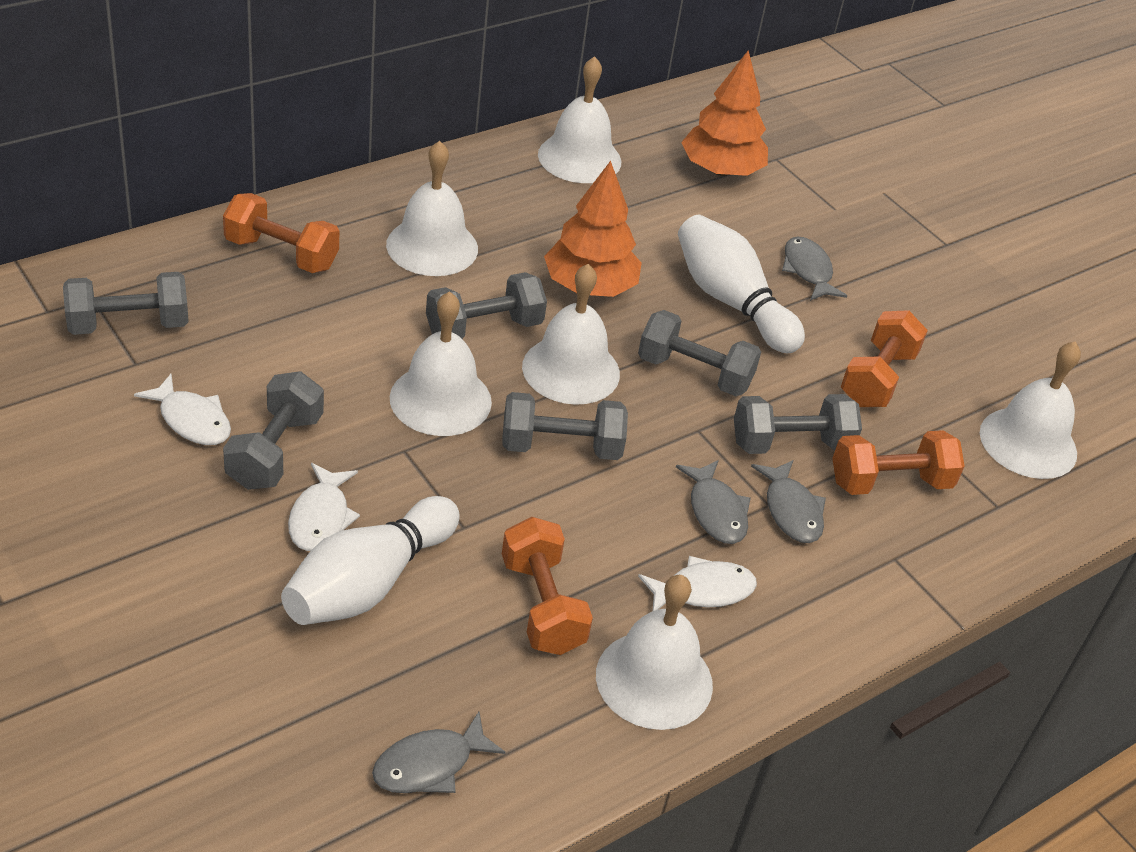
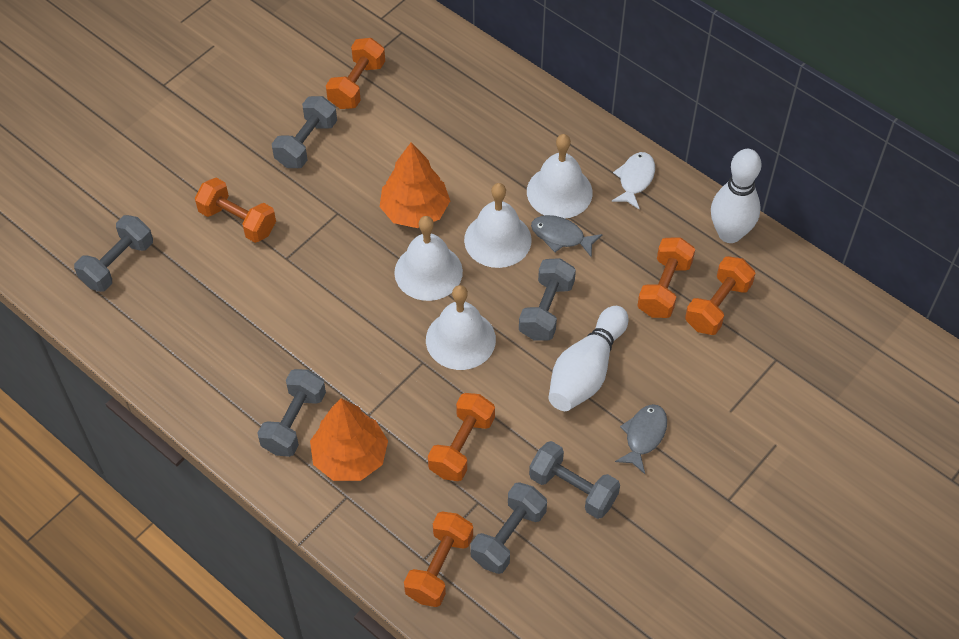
grey fish: 4 -> 2
orange dumbbell: 4 -> 6
white bell: 6 -> 4
white fish: 3 -> 1

